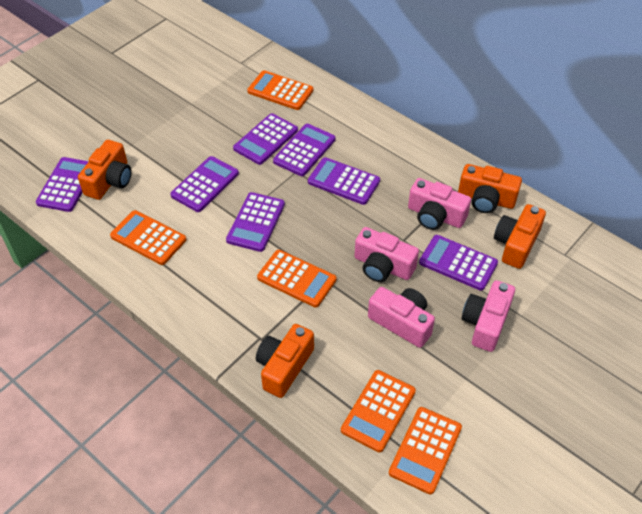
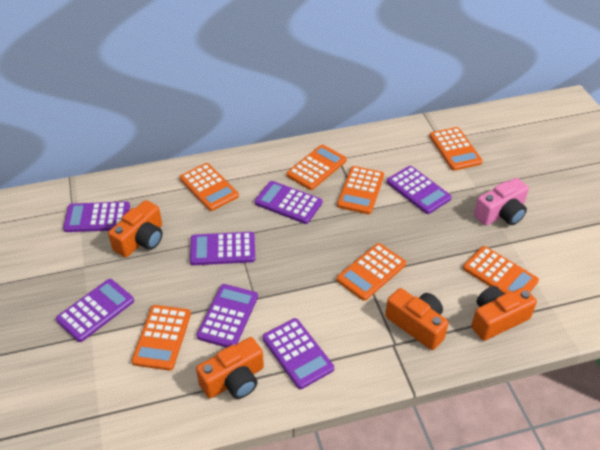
orange calculator: 5 -> 7
pink camera: 4 -> 1

